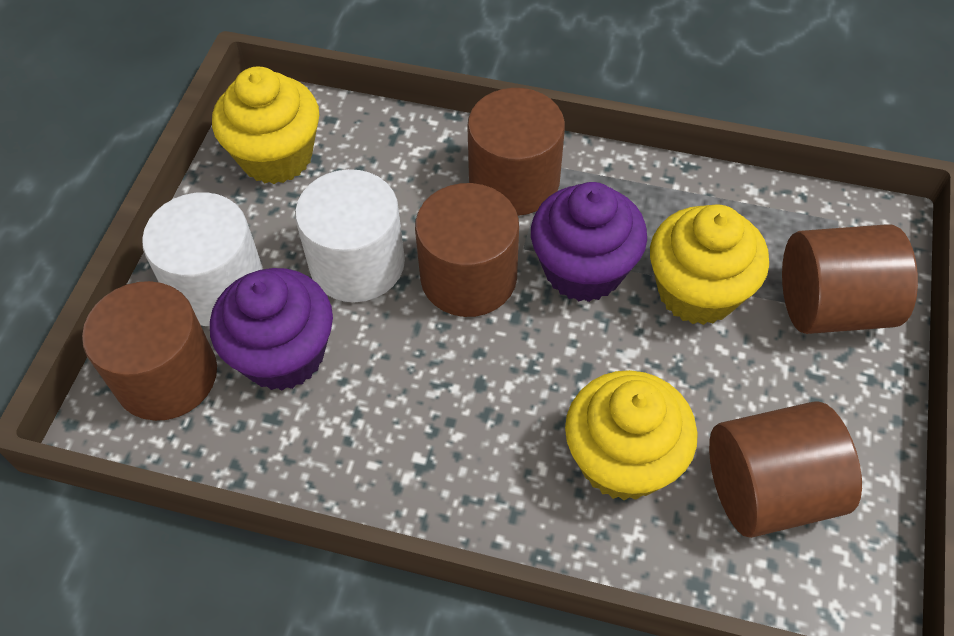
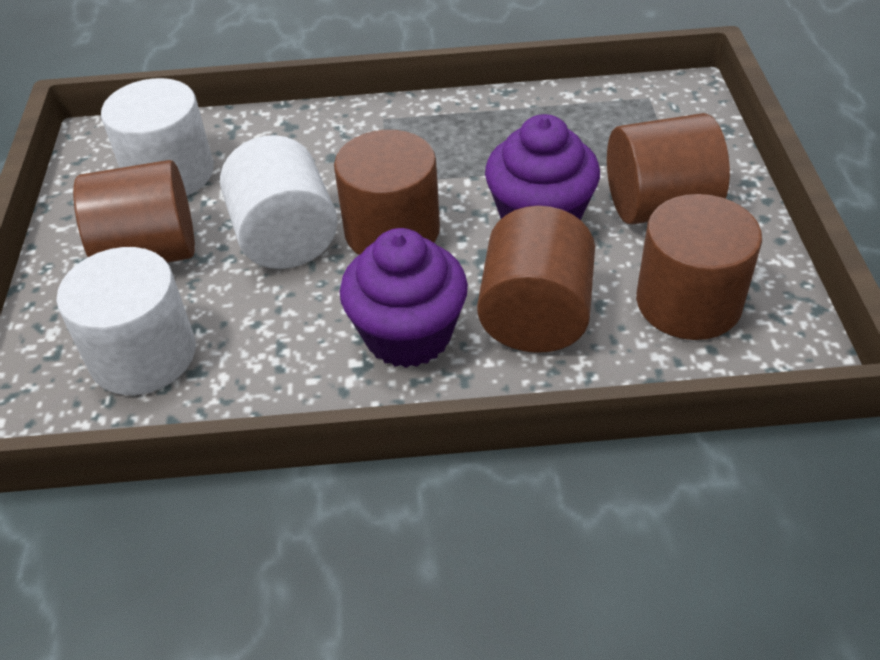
white cylinder: 2 -> 3
yellow cupcake: 3 -> 0

